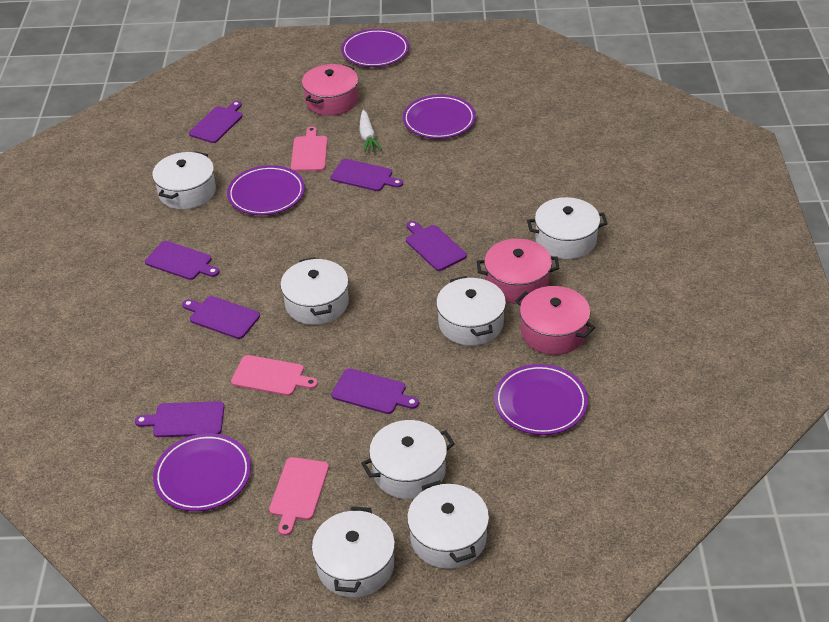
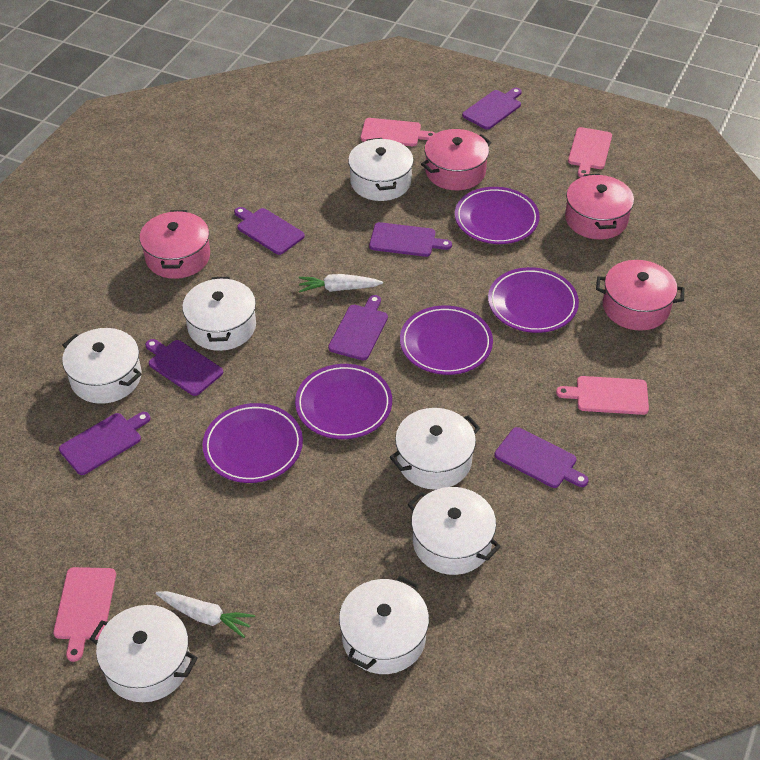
pink cutting board: 3 -> 4
pink pot: 3 -> 4
white carrot: 1 -> 2

